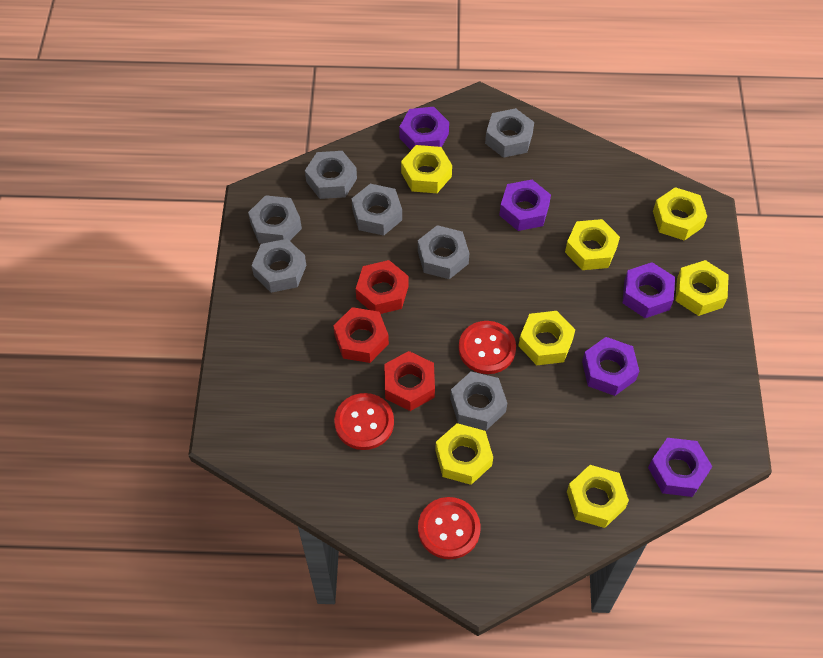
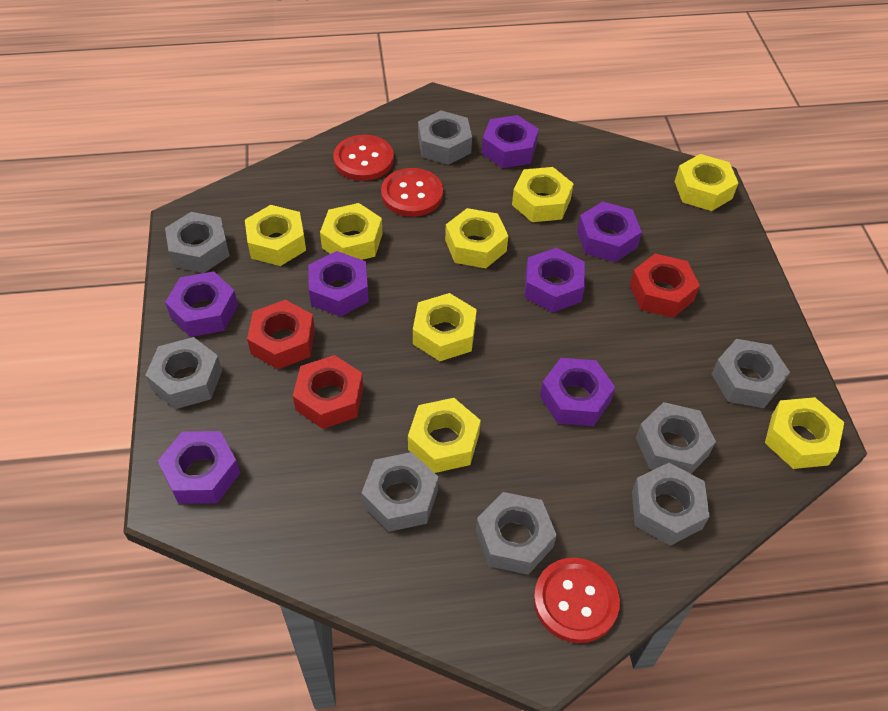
grey nut: 7 -> 8
purple nut: 5 -> 7
yellow nut: 7 -> 8

